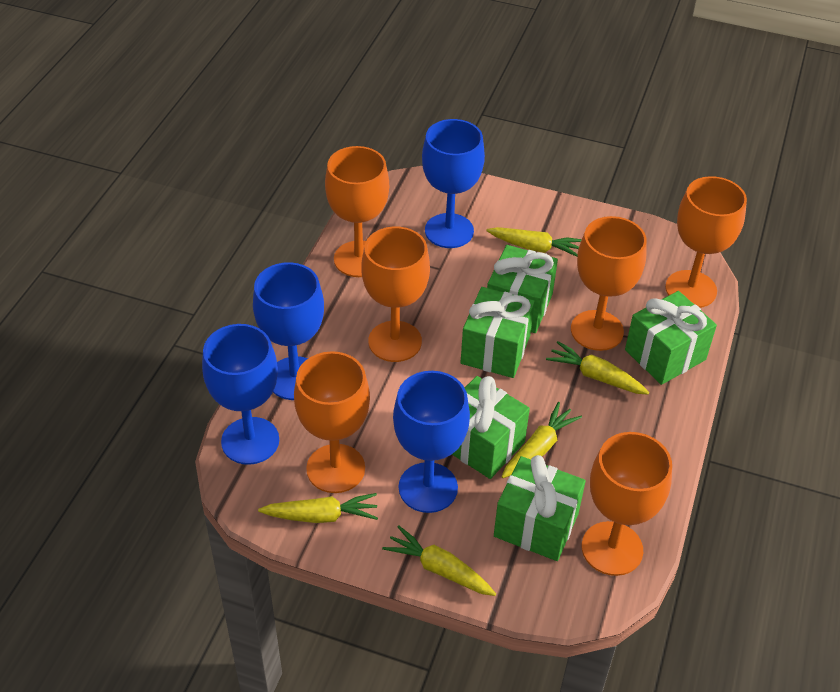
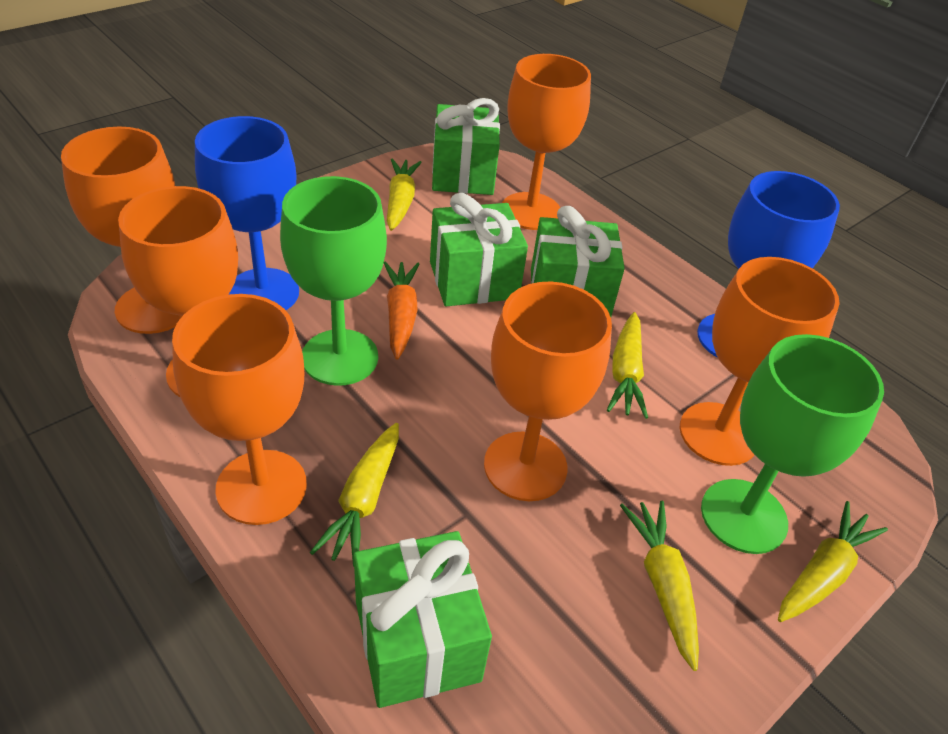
blue goblet: 4 -> 2
green gift: 5 -> 4
green goblet: 0 -> 2
orange carrot: 0 -> 1

